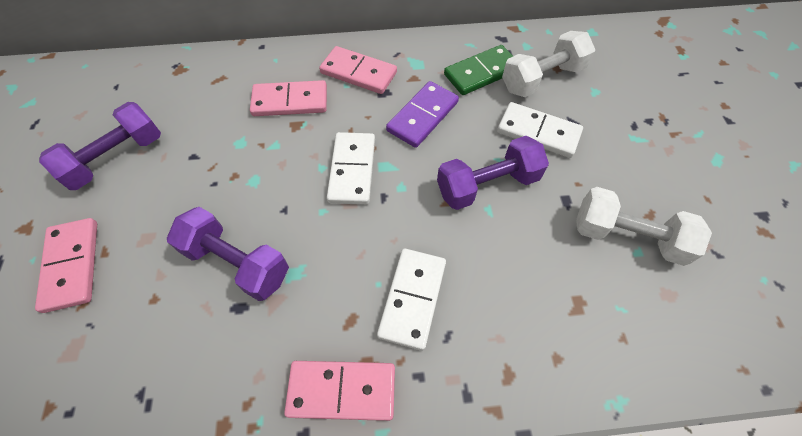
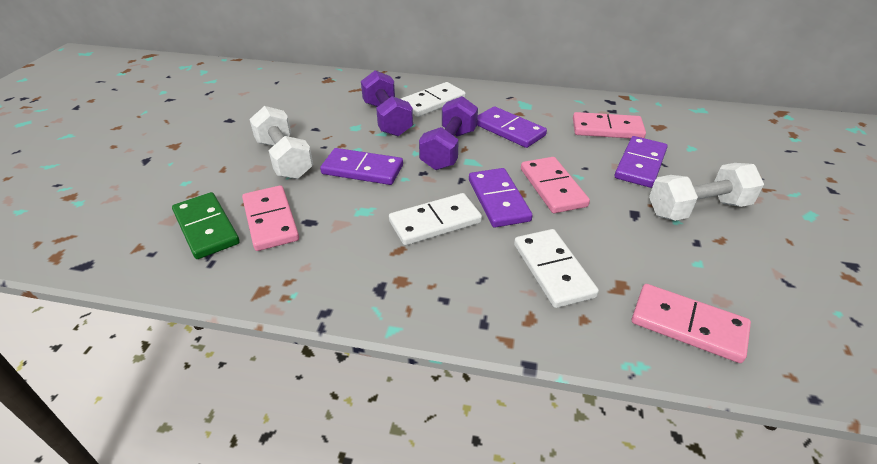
purple domino: 1 -> 4
purple dumbbell: 3 -> 2

